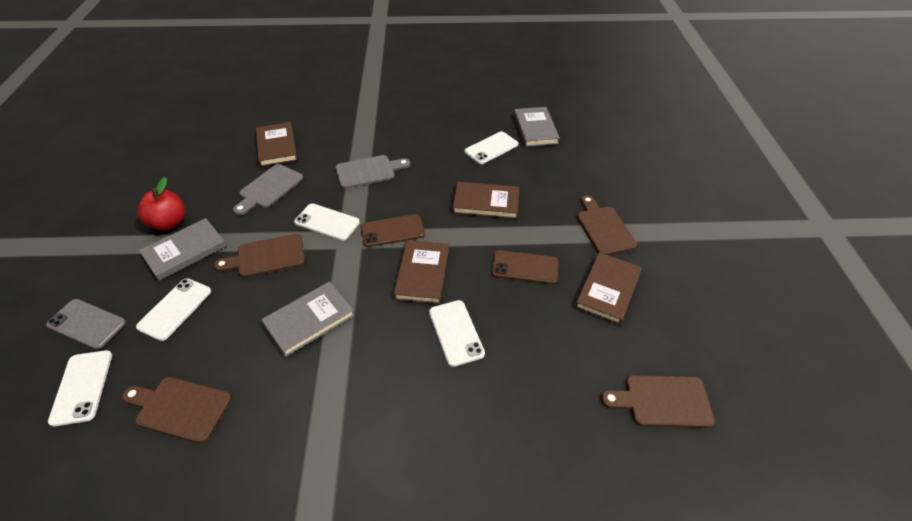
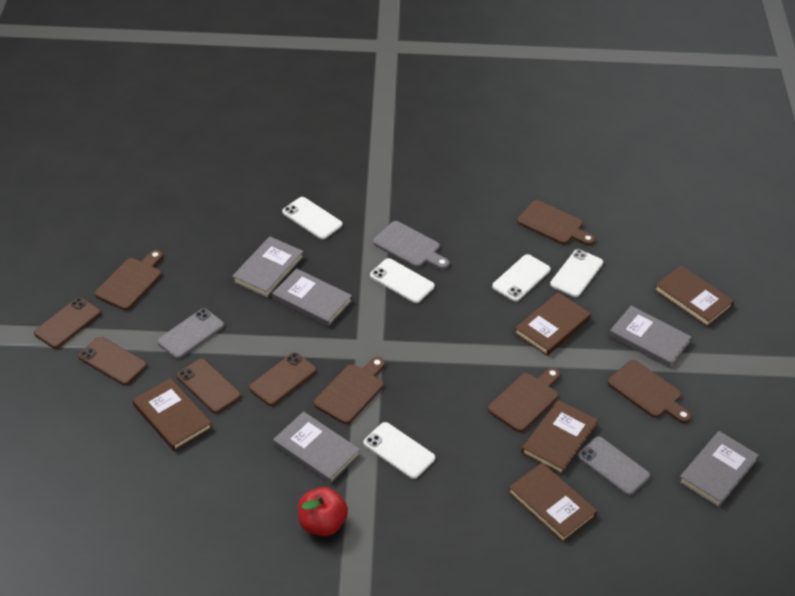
brown book: 4 -> 5
brown cutting board: 4 -> 5
brown phone: 2 -> 4
grey book: 3 -> 5
grey cutting board: 2 -> 1
grey phone: 1 -> 2

